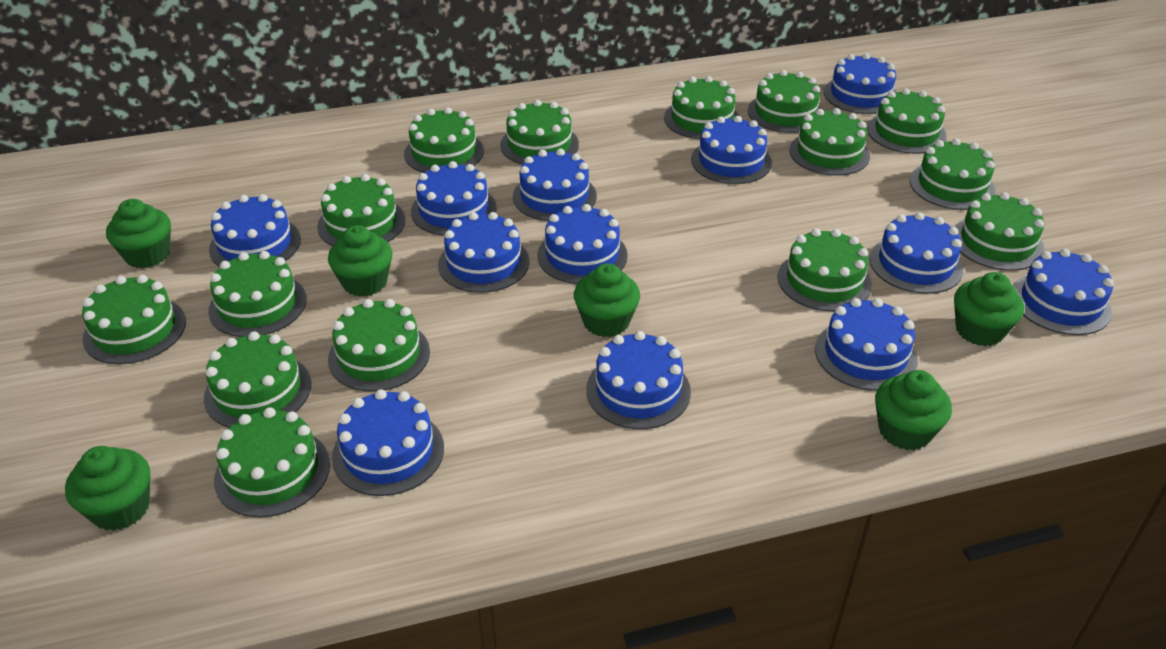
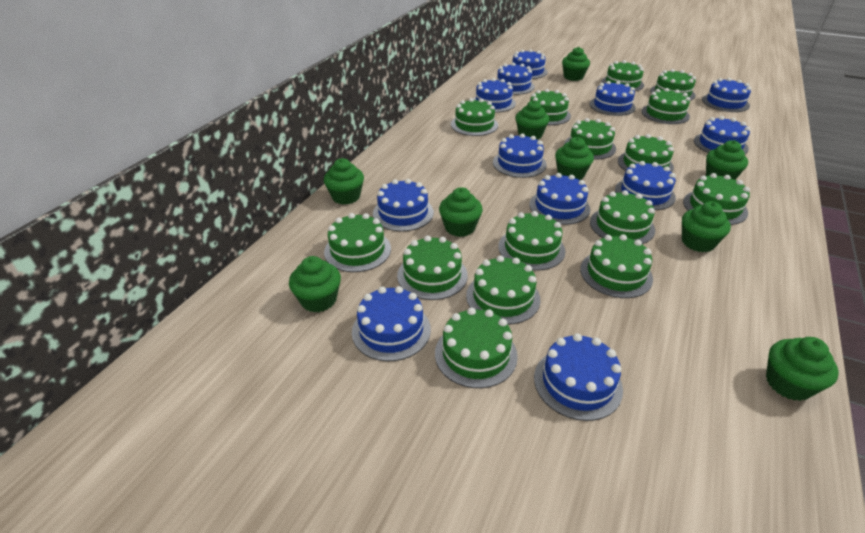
green cupcake: 6 -> 9

